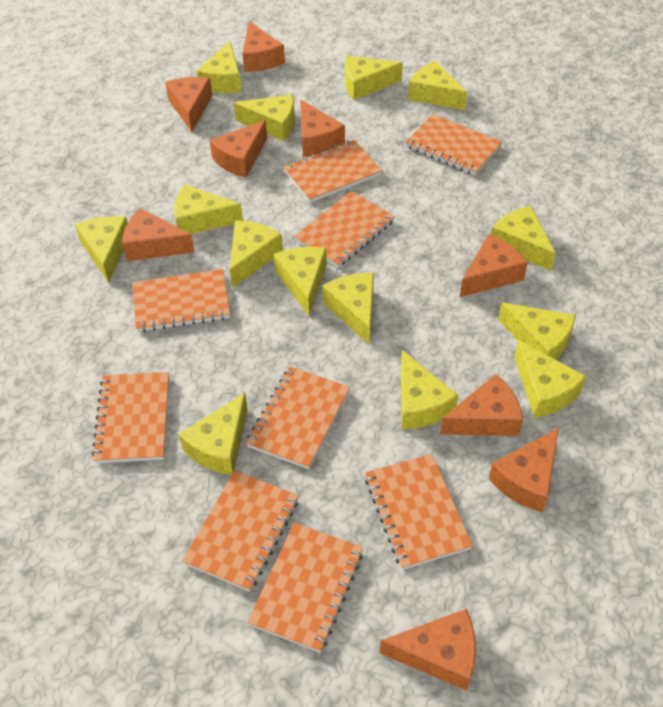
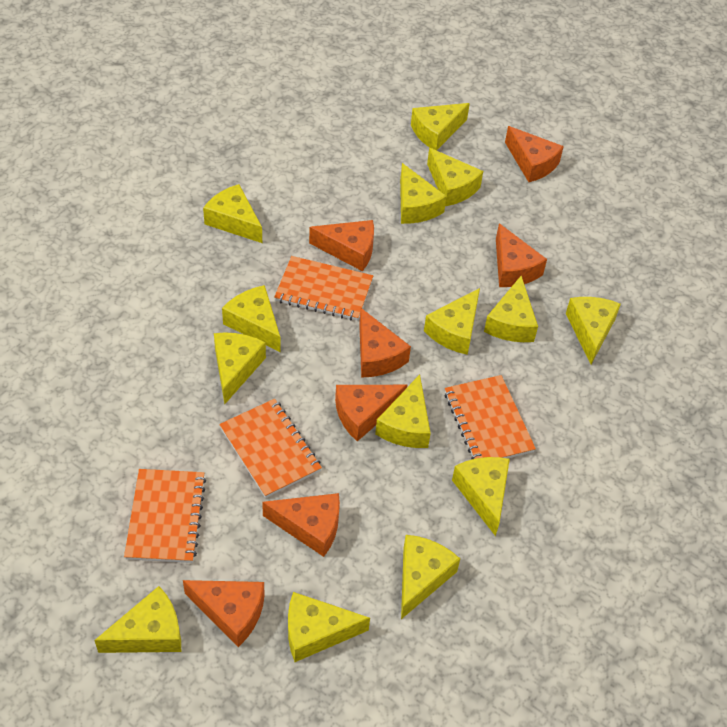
orange cheese: 9 -> 7
orange notebook: 9 -> 4

